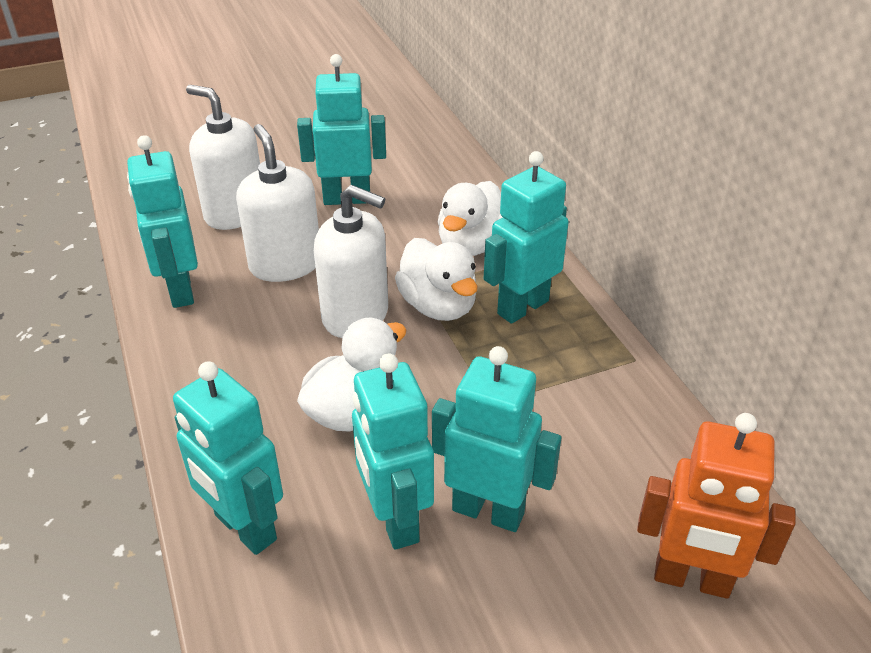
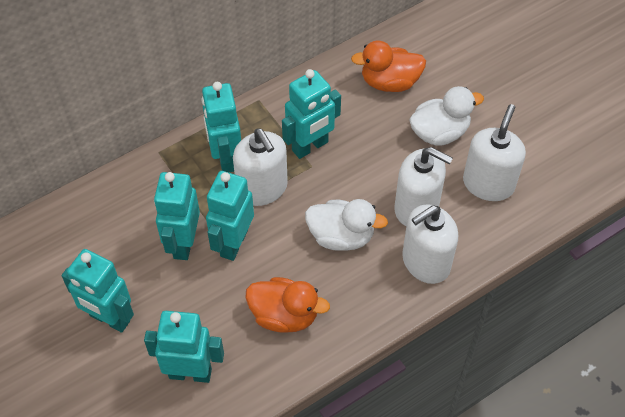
orange duck: 0 -> 2
orange robot: 1 -> 0
white duck: 3 -> 2
white soap dispenser: 3 -> 4

